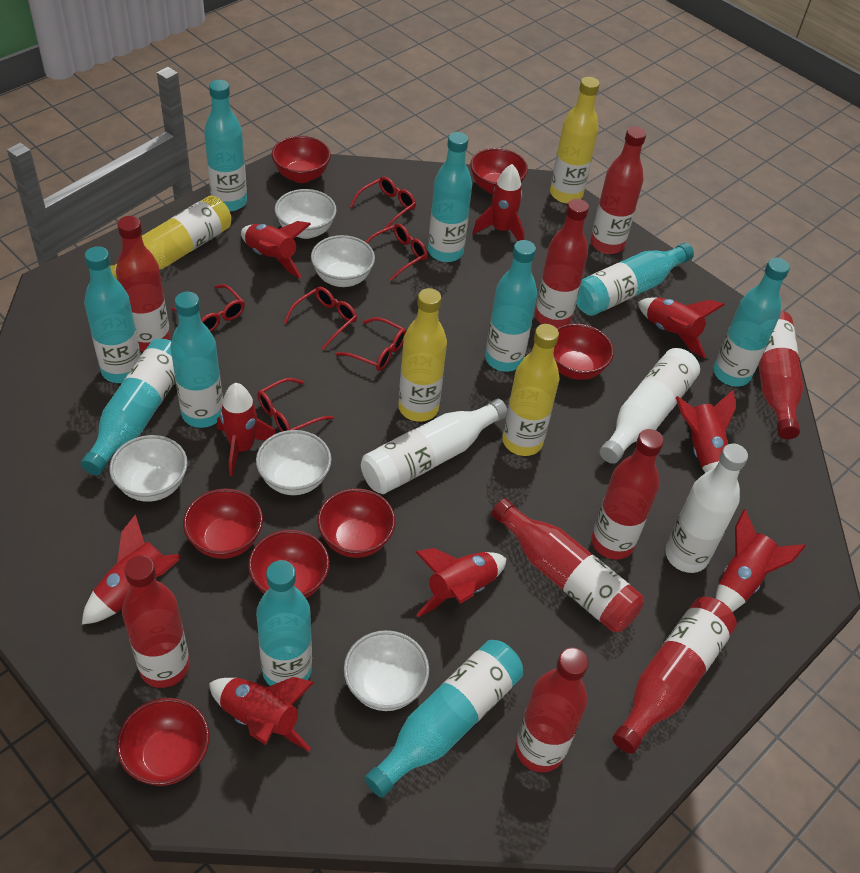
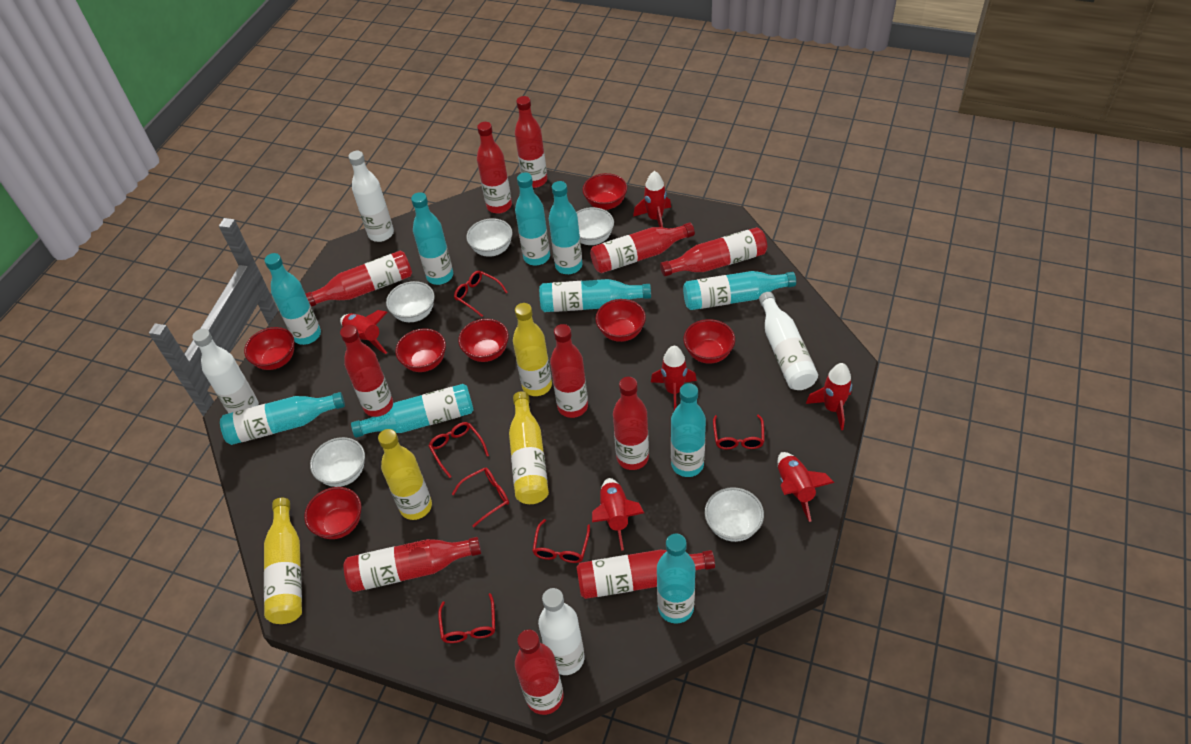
red bottle: 9 -> 11
red rocket: 9 -> 6
white bottle: 3 -> 4

